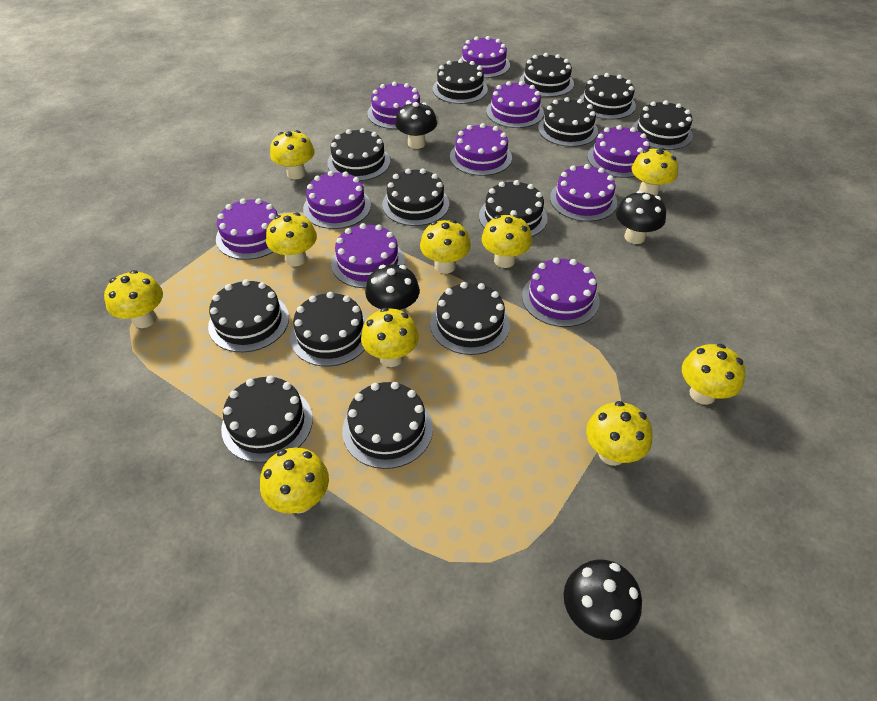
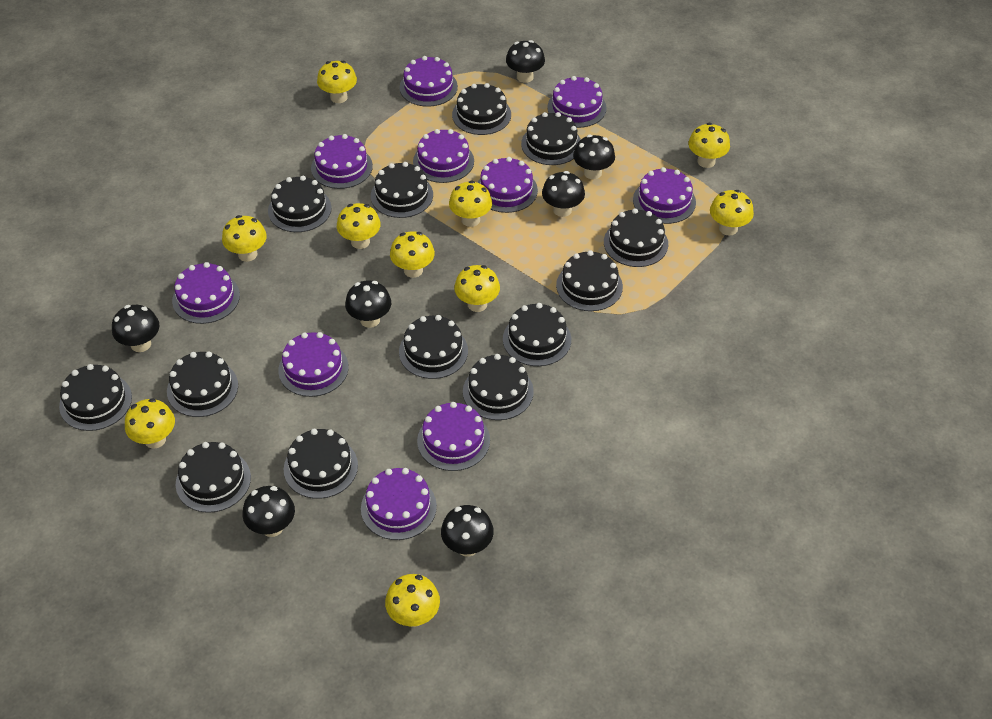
black mushroom: 4 -> 7

